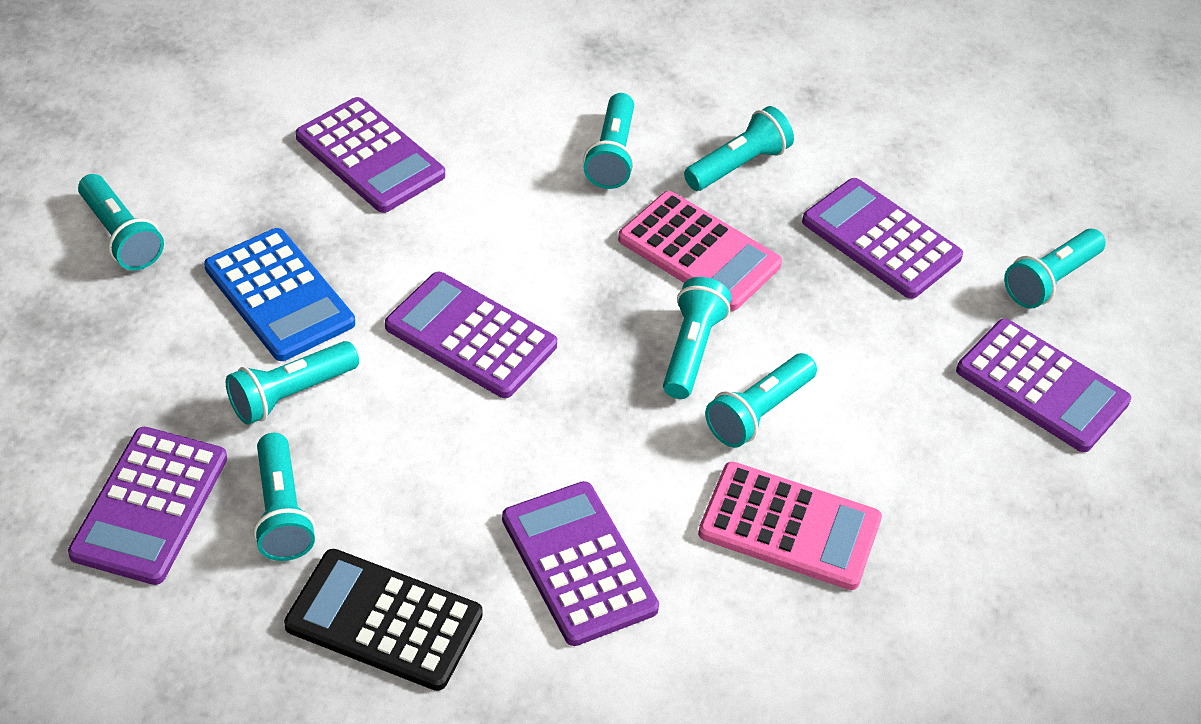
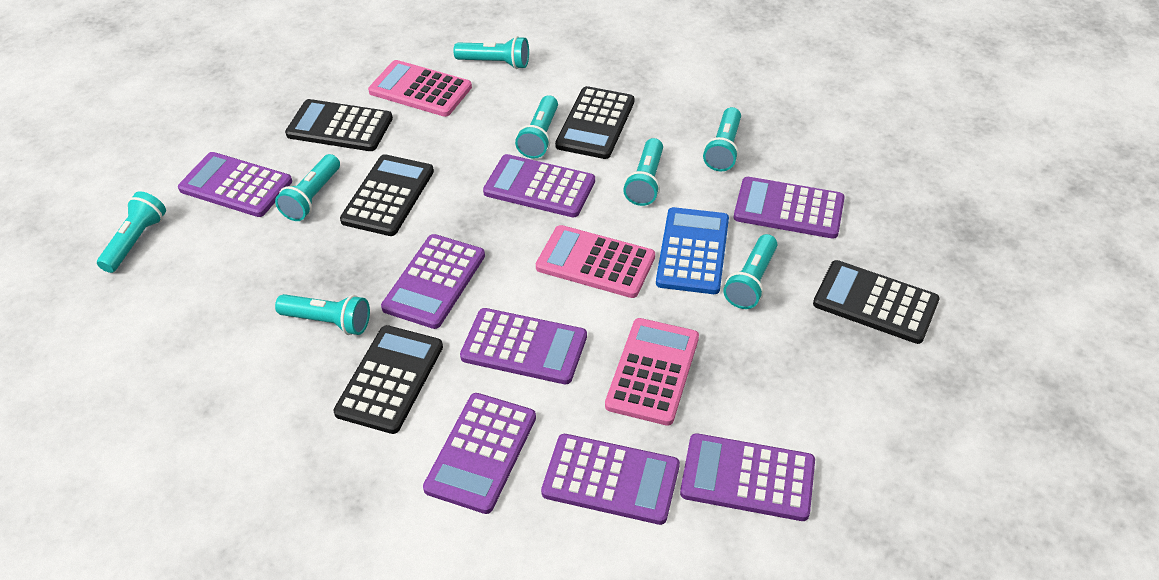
black calculator: 1 -> 5
pink calculator: 2 -> 3
purple calculator: 6 -> 8

